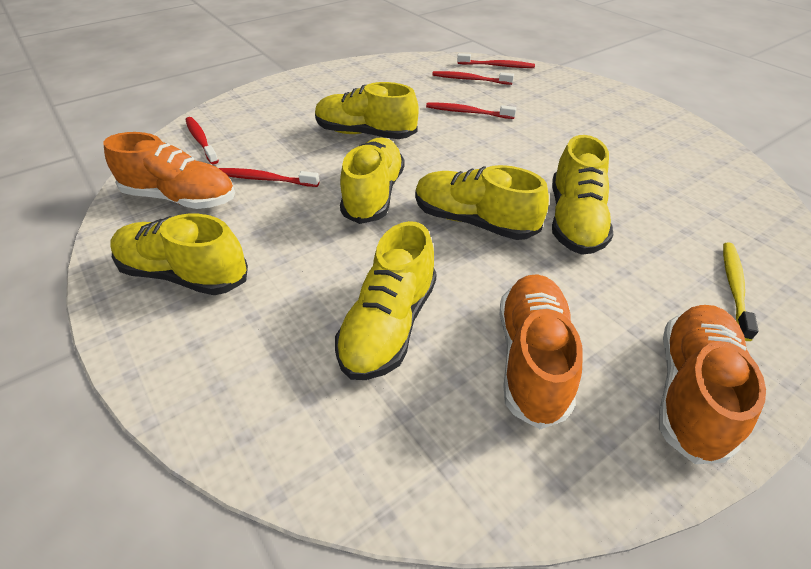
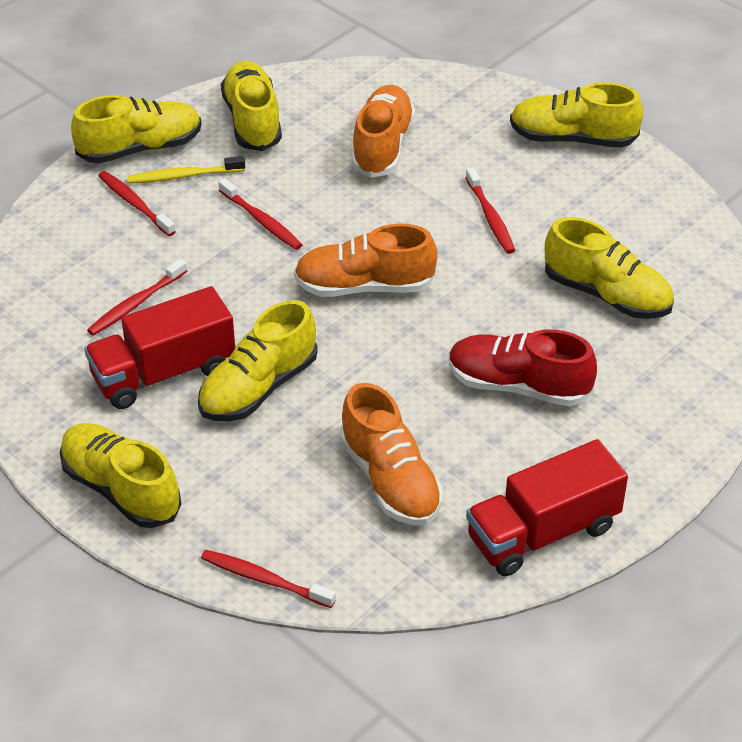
red shoe: 0 -> 1
red truck: 0 -> 2

